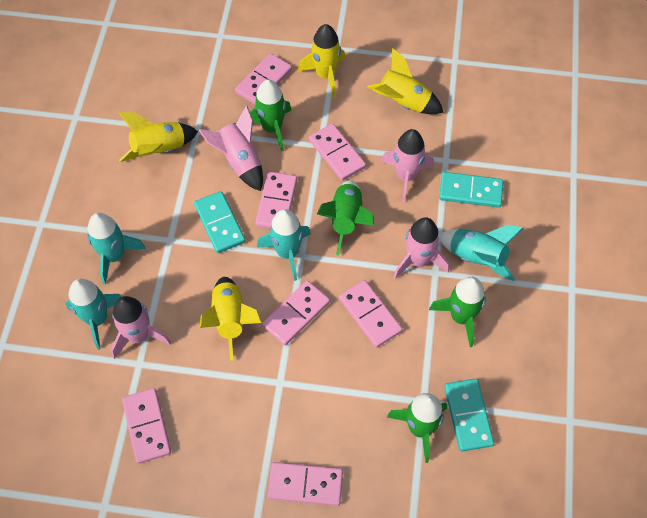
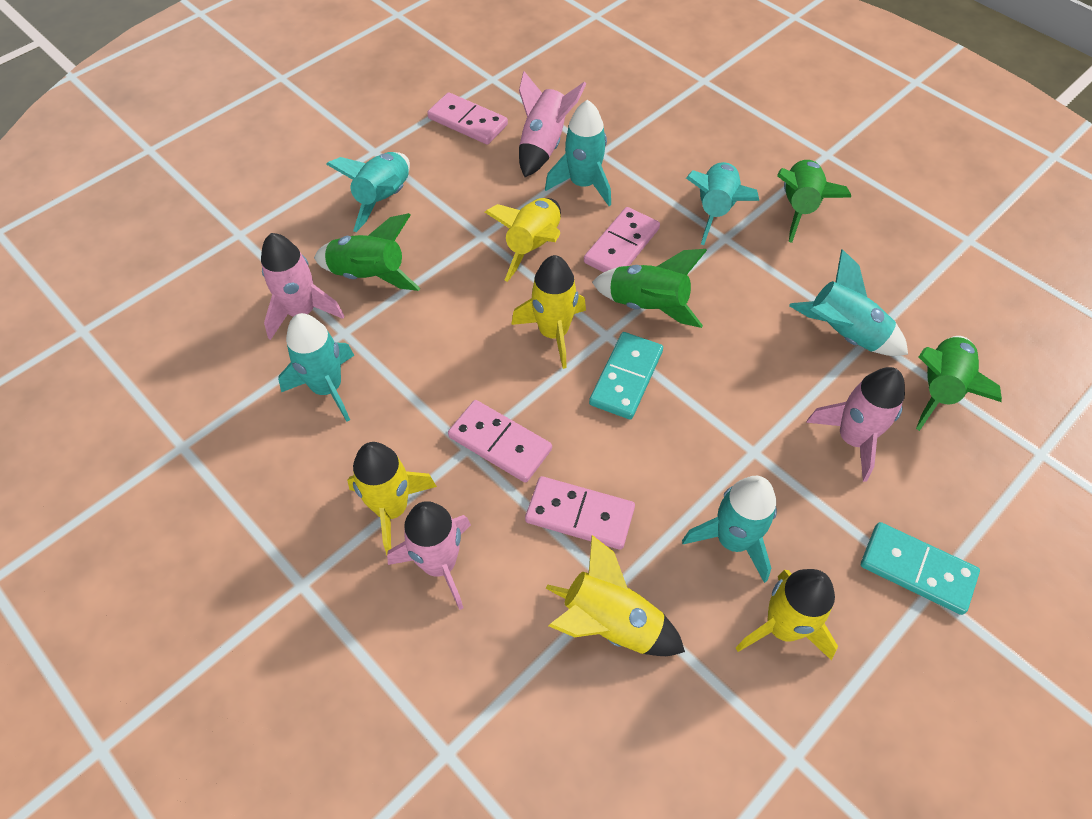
pink domino: 7 -> 4
turquoise domino: 3 -> 2
turquoise rocket: 4 -> 6
yellow rocket: 4 -> 5

